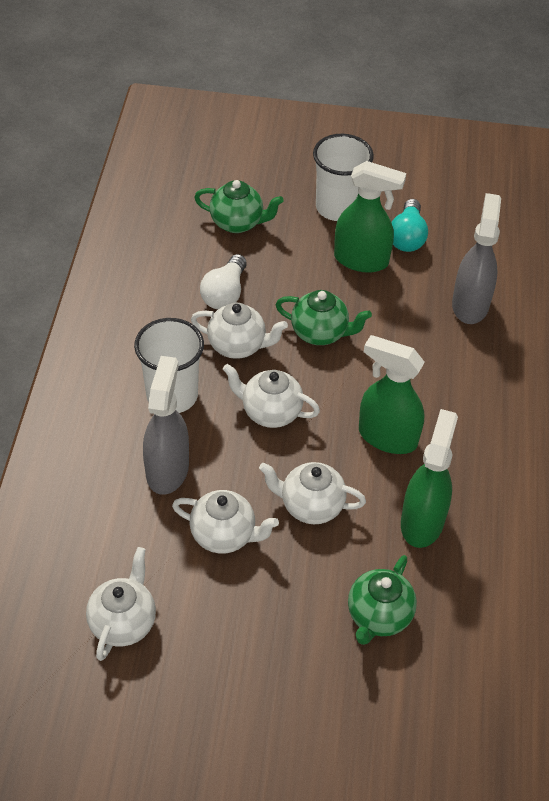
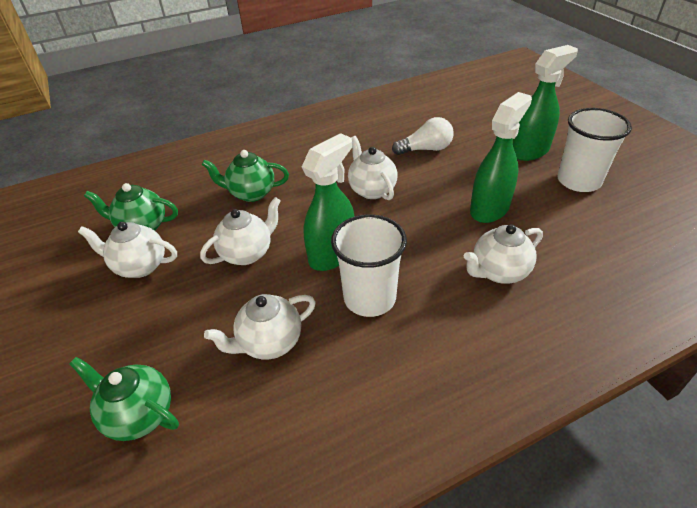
grey spray bottle: 2 -> 0
turquoise light bulb: 1 -> 0

